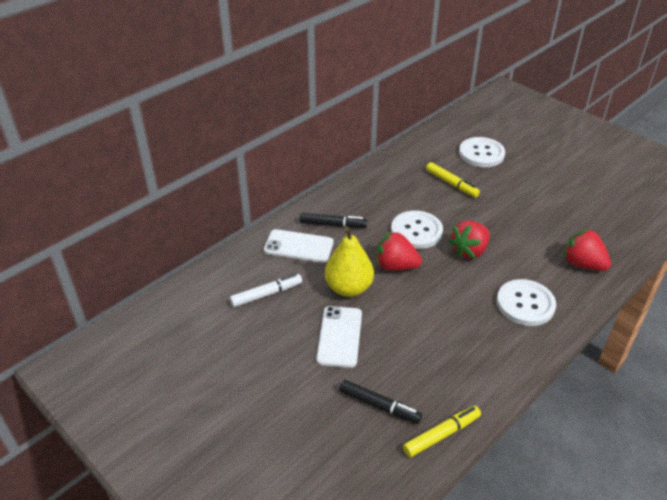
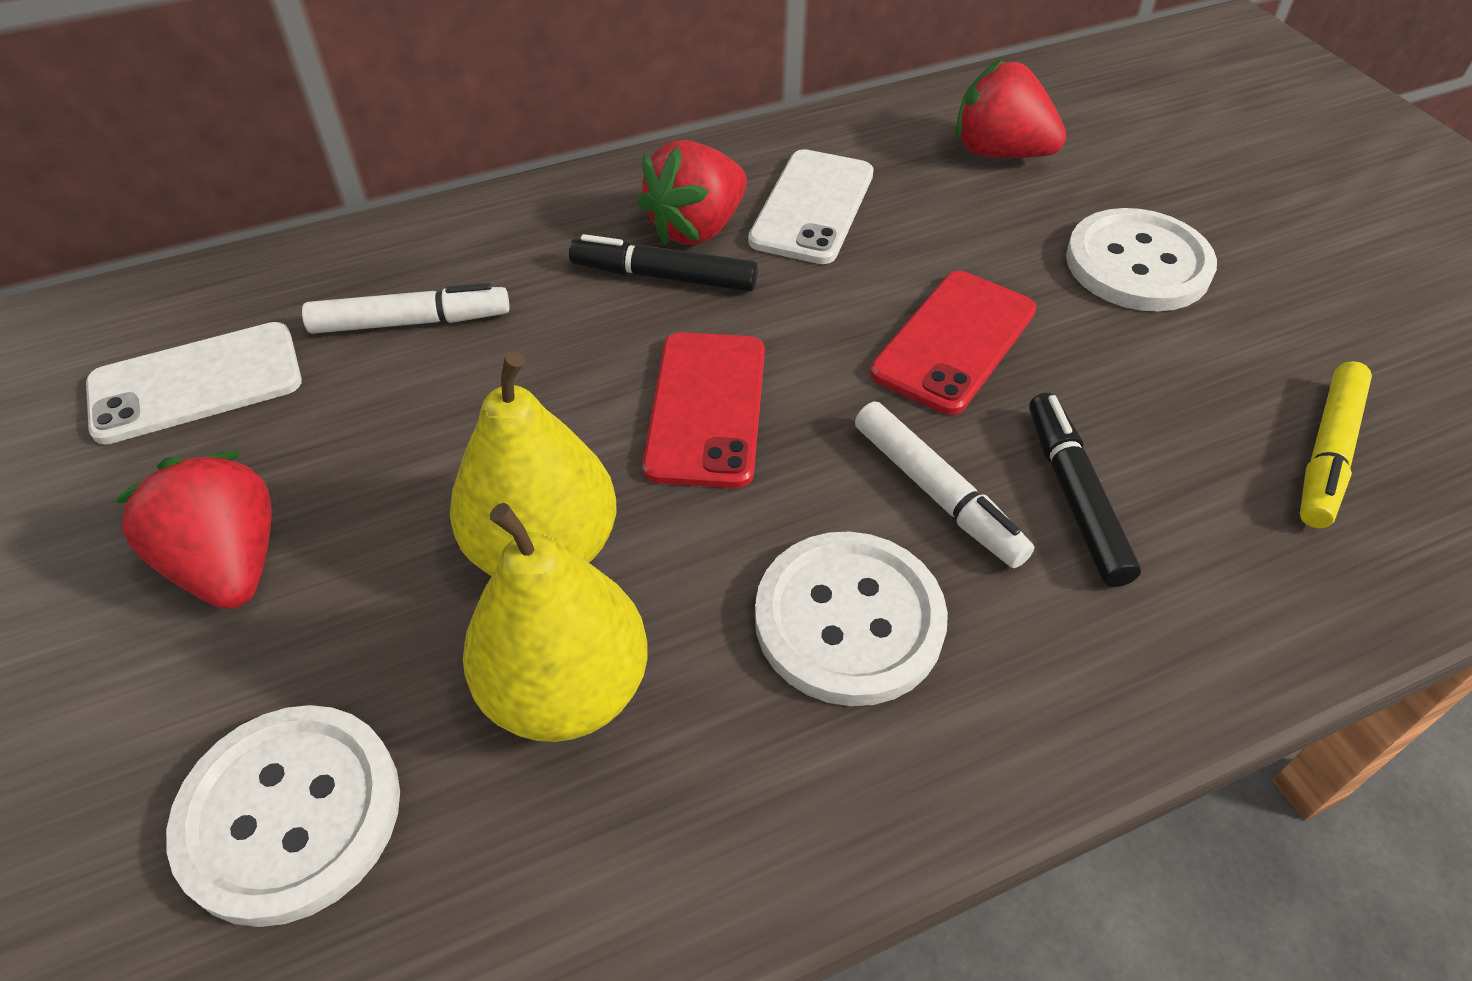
red phone: 0 -> 2
white marker: 1 -> 2
yellow marker: 2 -> 1
yellow pear: 1 -> 2

